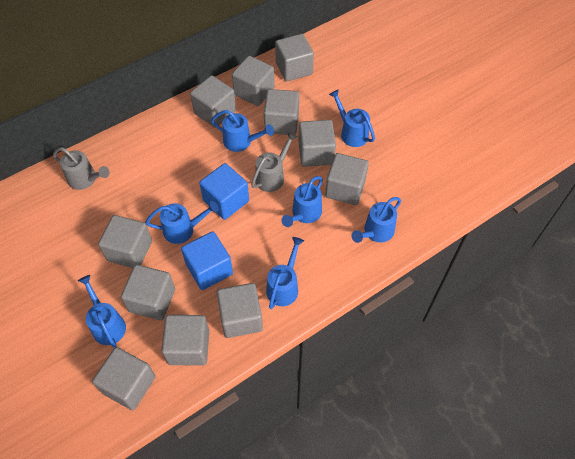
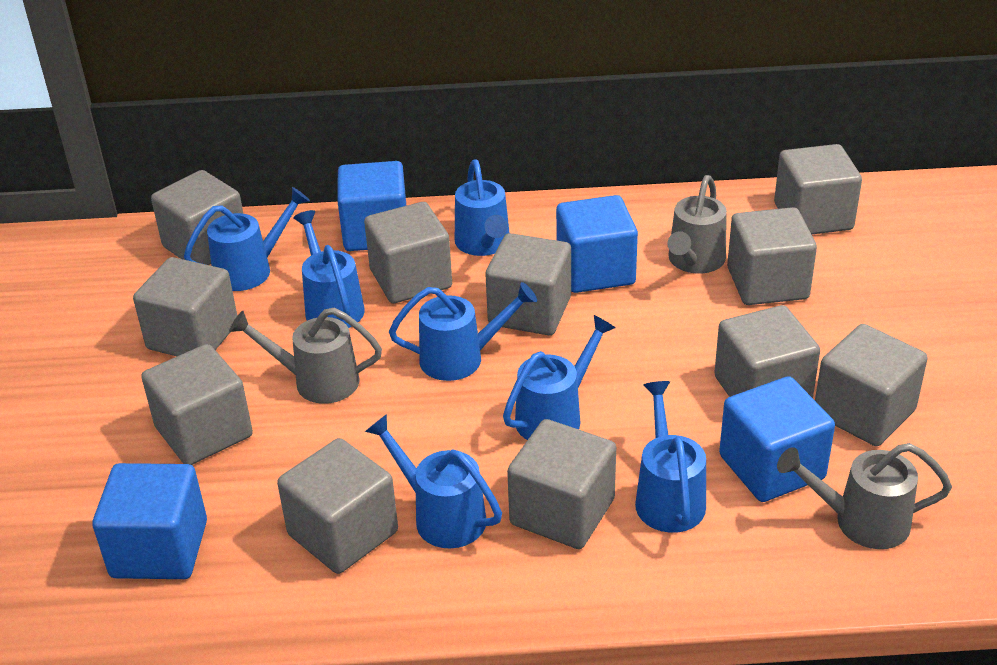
blue cube: 2 -> 4
grey watering can: 2 -> 3

